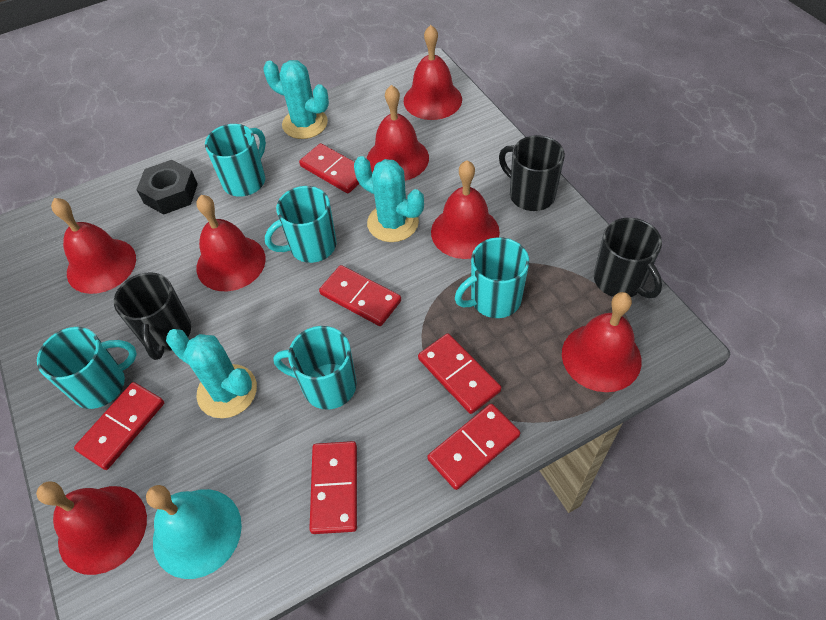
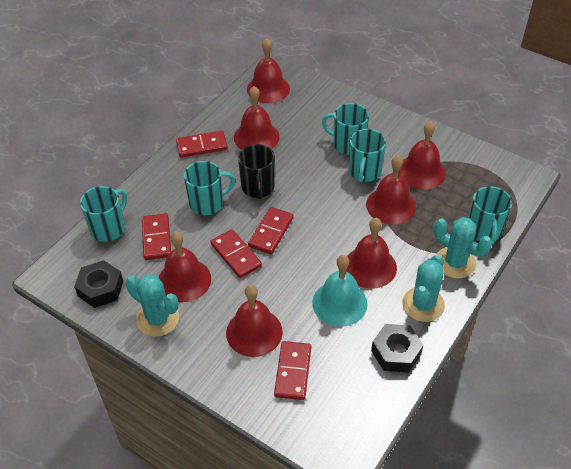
black mug: 3 -> 1
black nut: 1 -> 2
red domino: 6 -> 5

